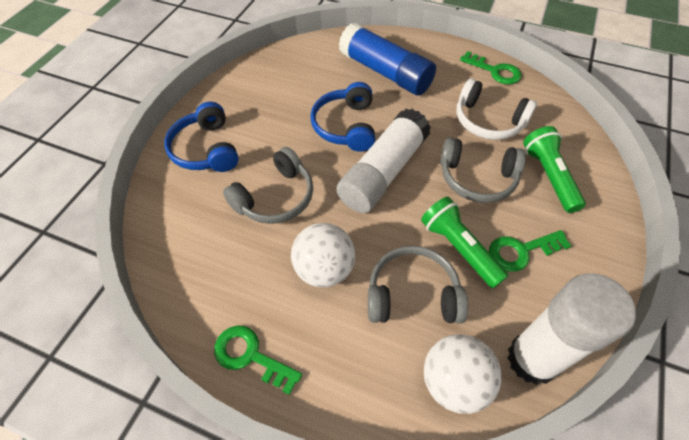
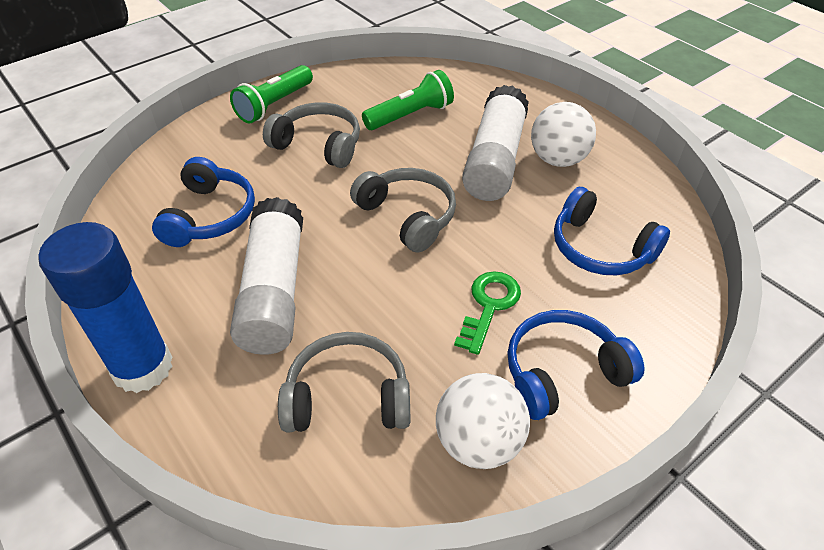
blue headphones: 2 -> 3
green key: 3 -> 1
white headphones: 1 -> 0

